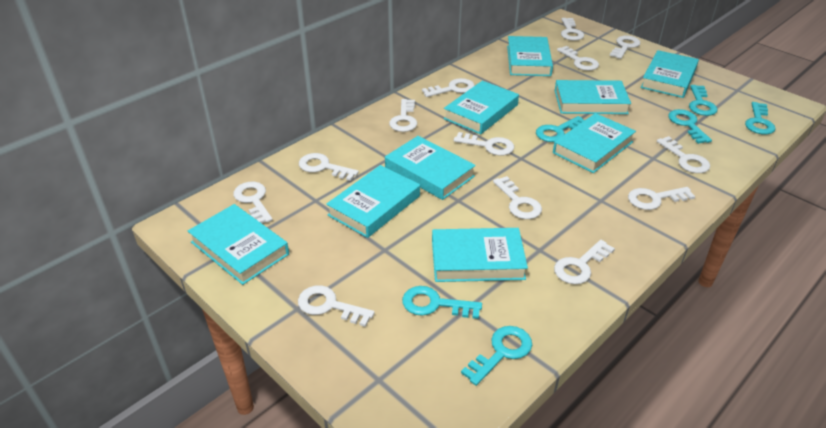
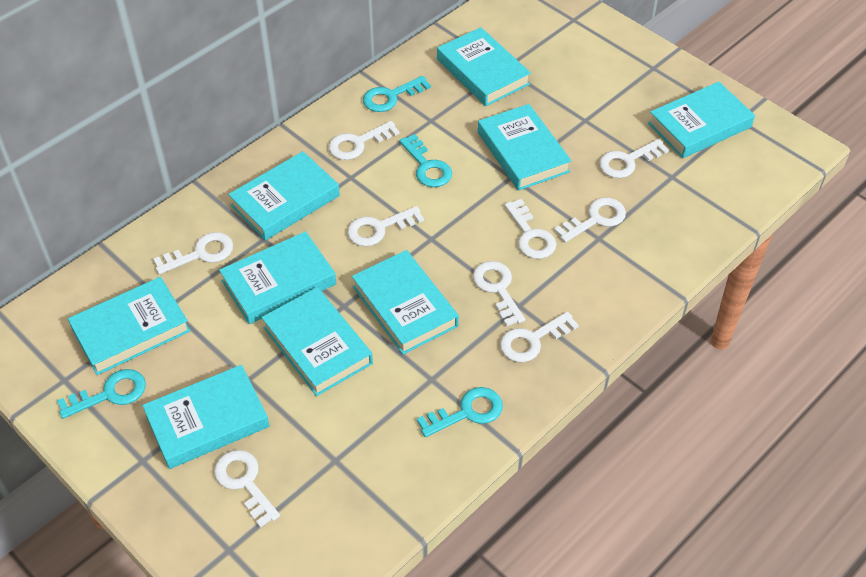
turquoise key: 6 -> 4
white key: 13 -> 9

